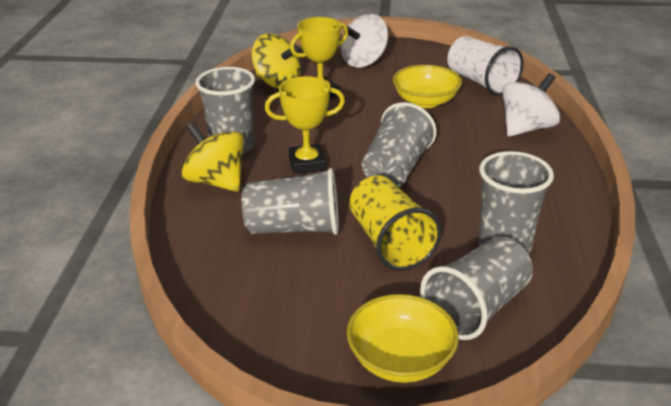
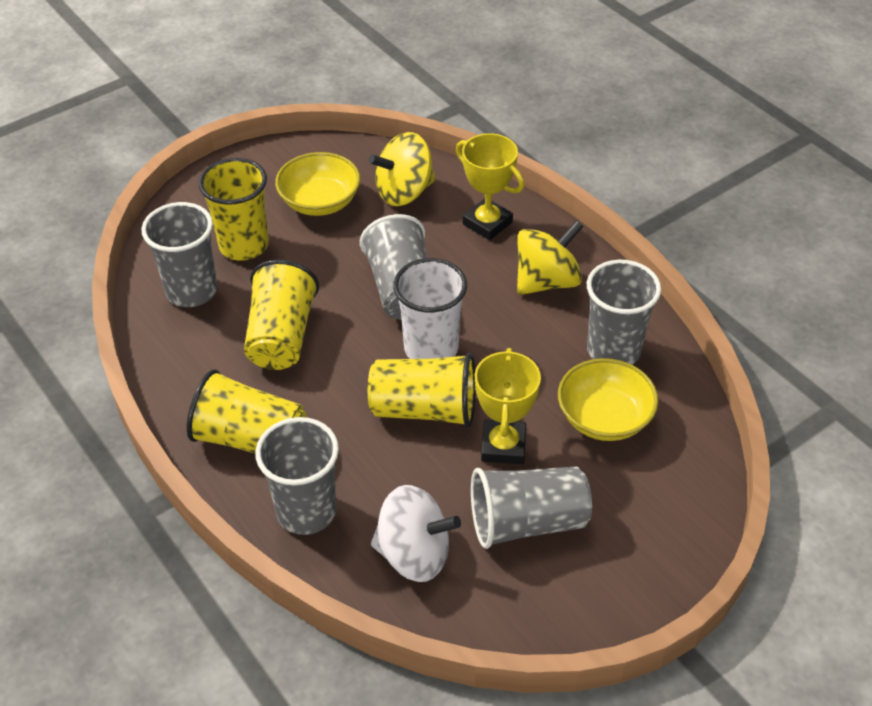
white spinning top: 2 -> 1
yellow cup: 1 -> 4

